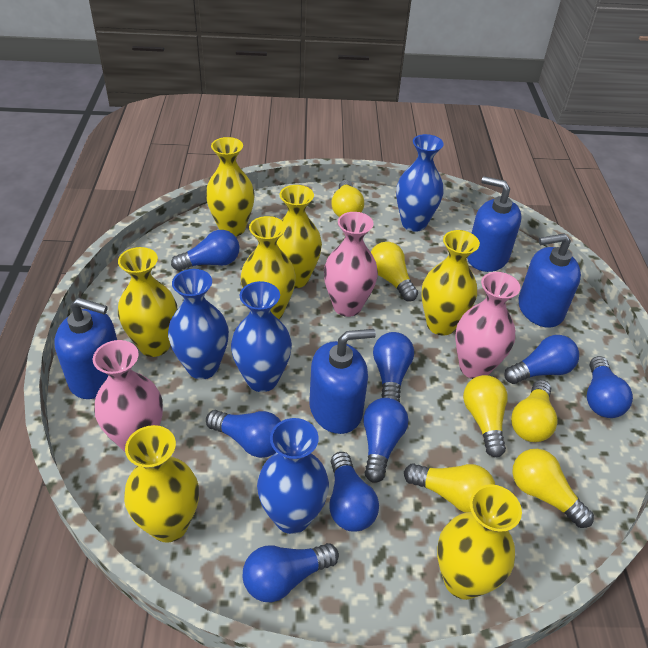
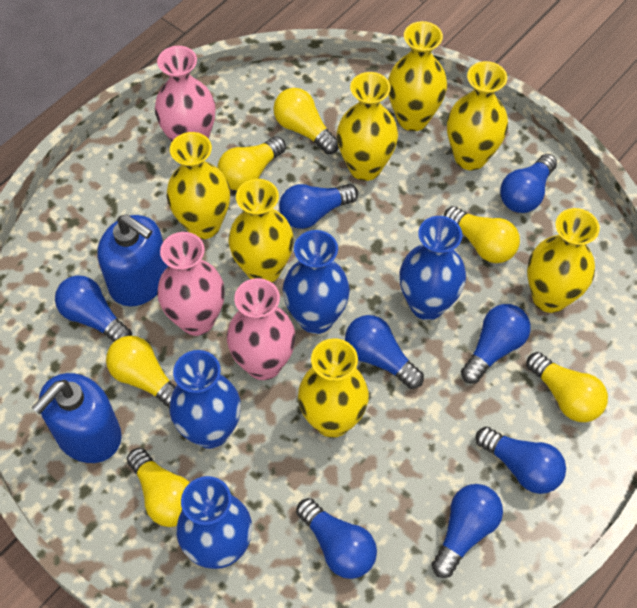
blue soap dispenser: 4 -> 2

